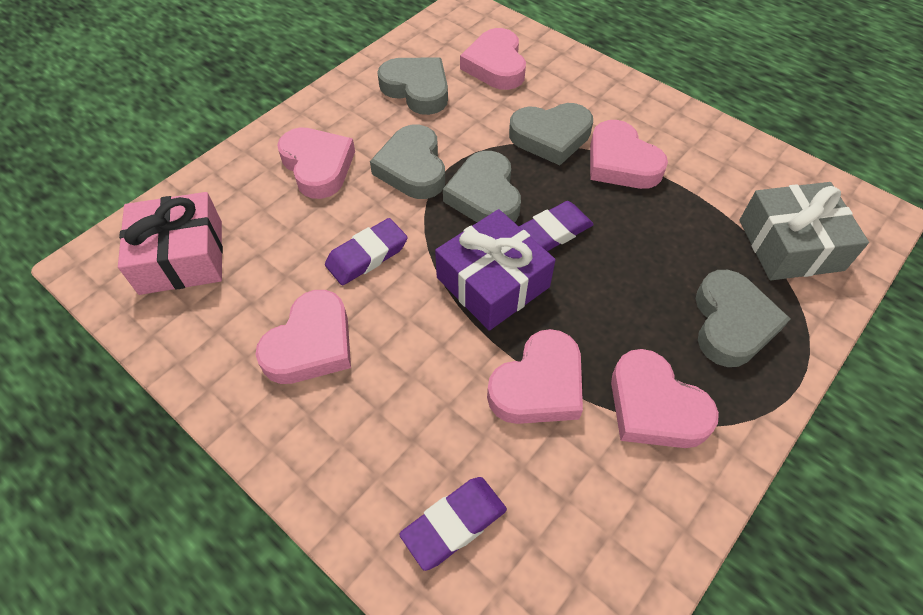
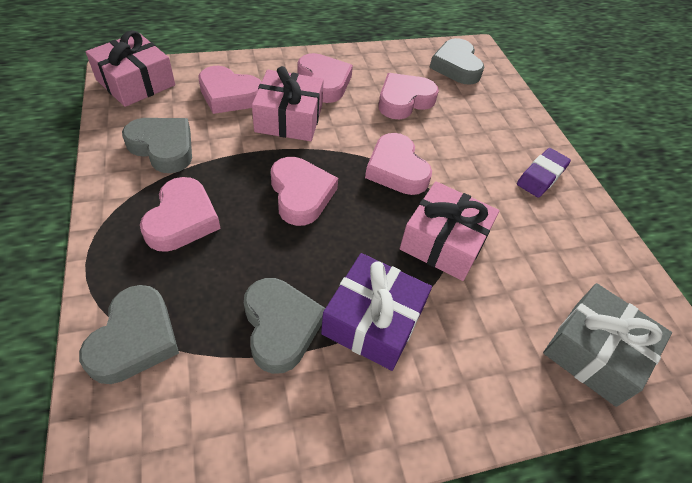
grey heart: 5 -> 4
pink gift: 1 -> 3
purple eraser: 3 -> 1

